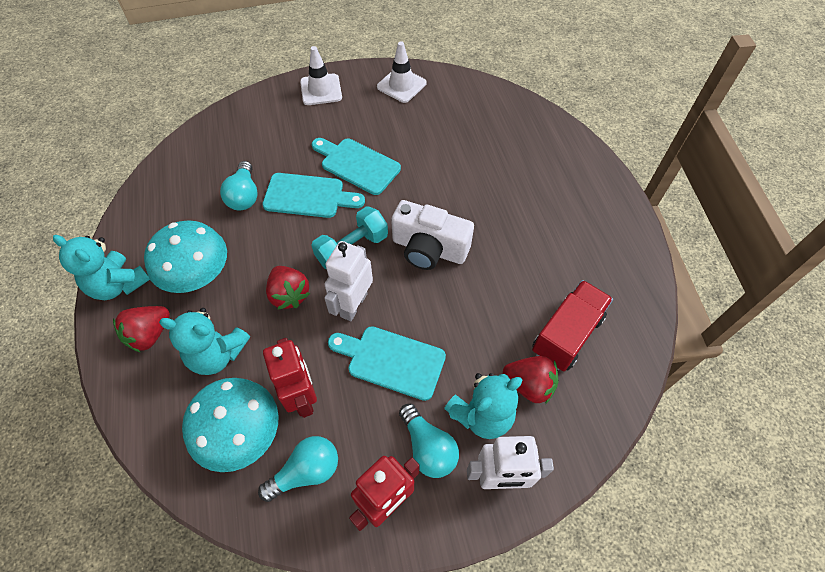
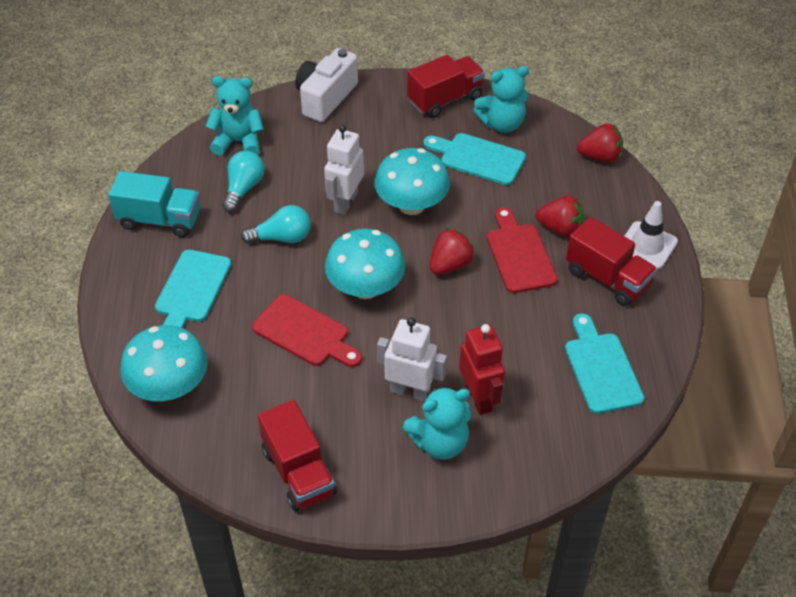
red cutting board: 0 -> 2
red robot: 2 -> 1
red truck: 1 -> 3
turquoise dumbbell: 1 -> 0
turquoise light bulb: 3 -> 2
turquoise mushroom: 2 -> 3
turquoise truck: 0 -> 1
white traffic cone: 2 -> 1

